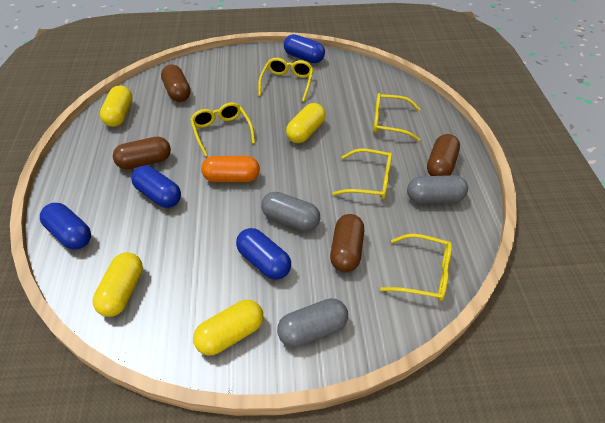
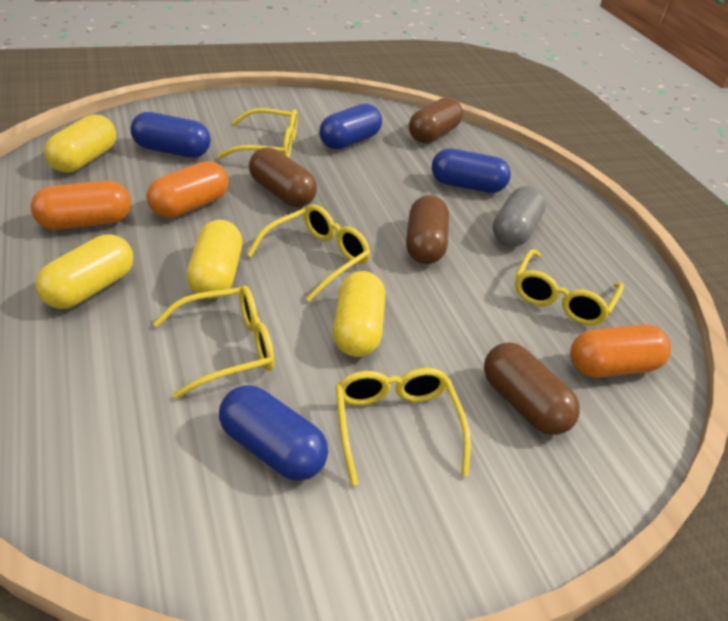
grey capsule: 3 -> 1
orange capsule: 1 -> 3

